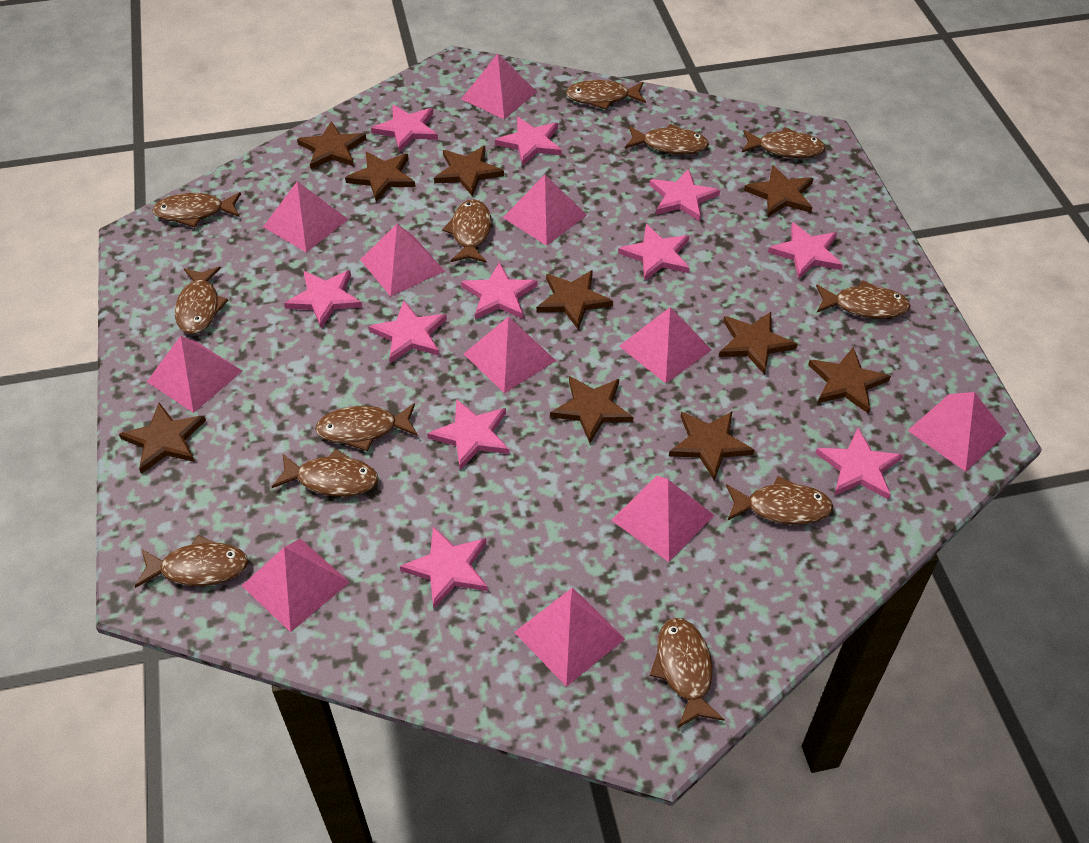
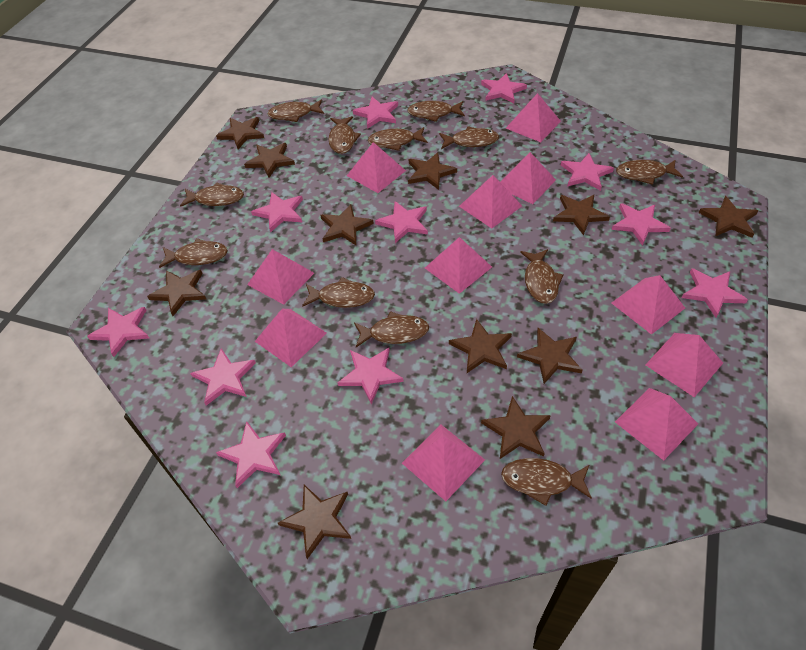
brown star: 10 -> 11

